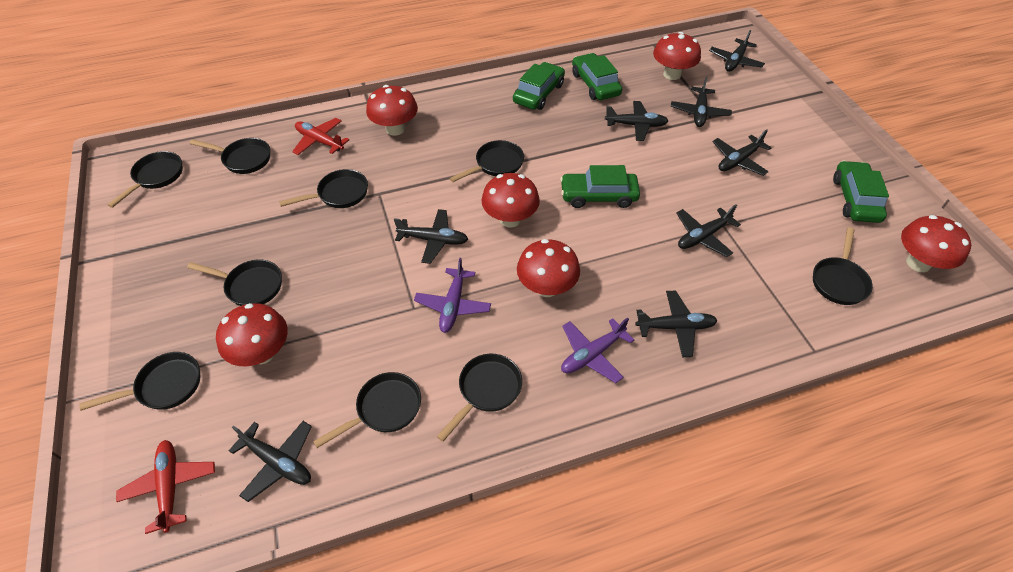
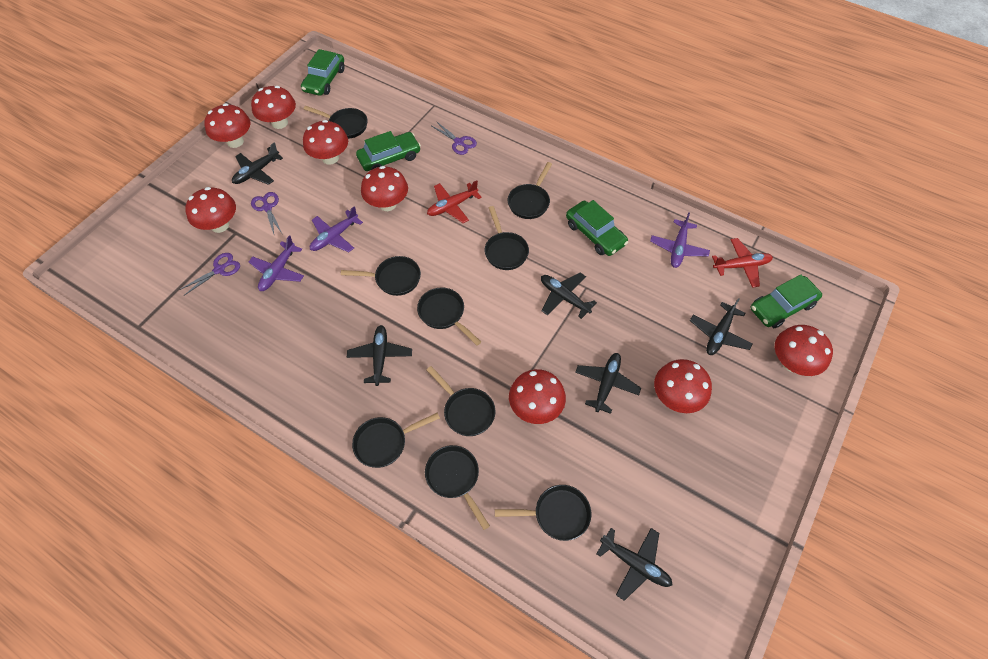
black plane: 8 -> 6
purple plane: 2 -> 3
purple scissors: 0 -> 3
red mushroom: 6 -> 8

